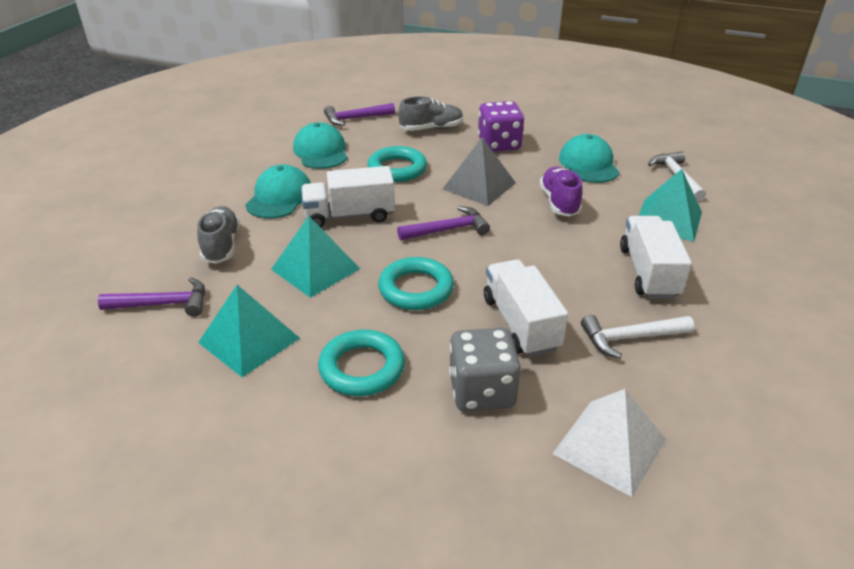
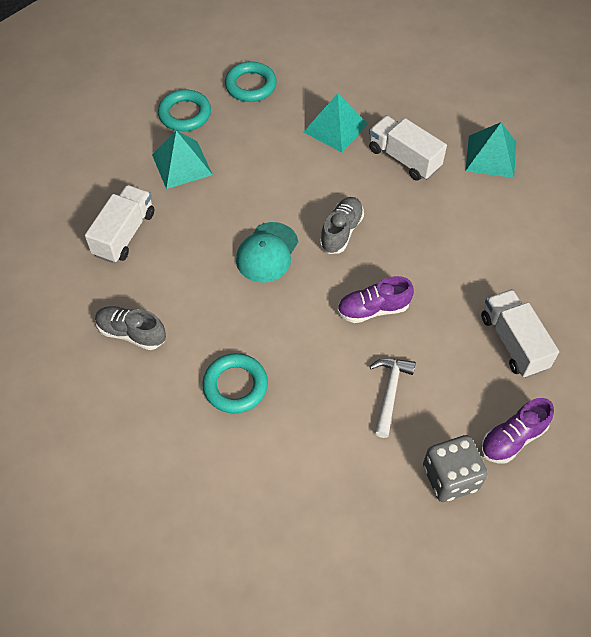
grey pyramid: 1 -> 0
purple dice: 1 -> 0
purple hammer: 3 -> 0
purple shoe: 1 -> 2
turquoise cap: 3 -> 1
white hammer: 2 -> 1
white pyramid: 1 -> 0

